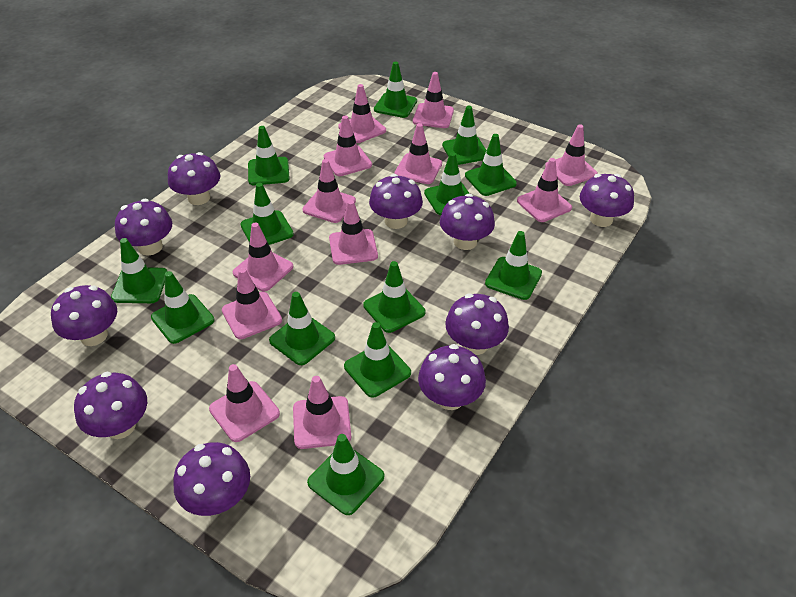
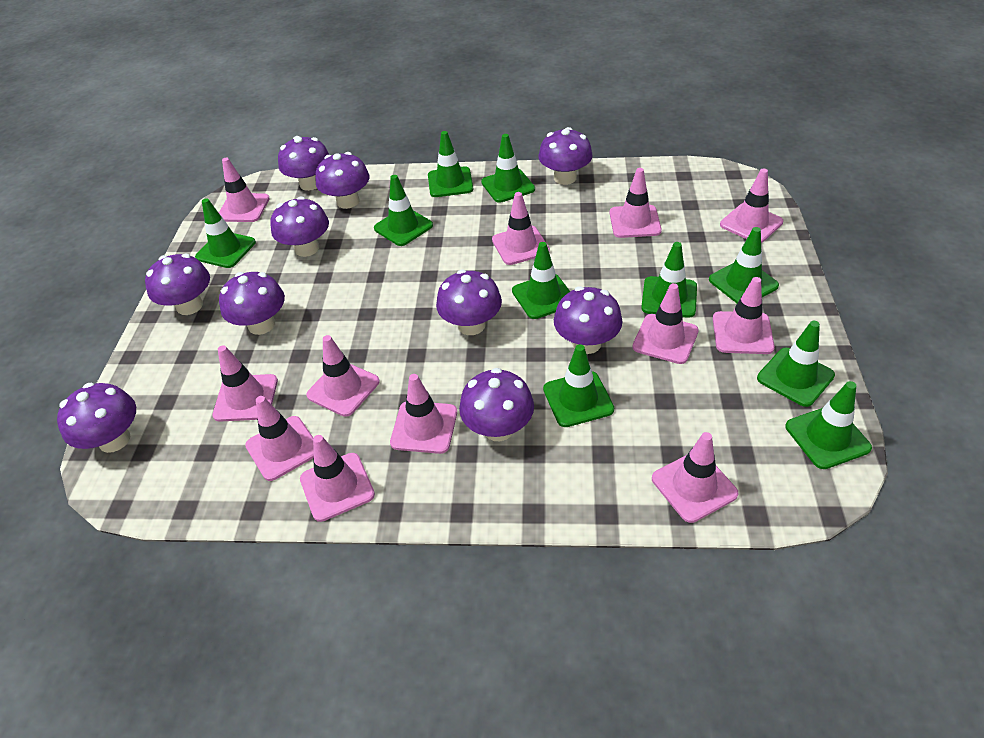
green traffic cone: 13 -> 10

